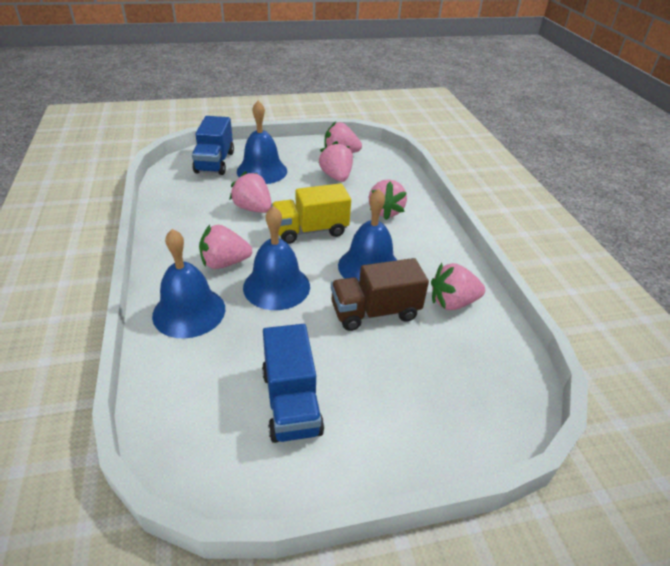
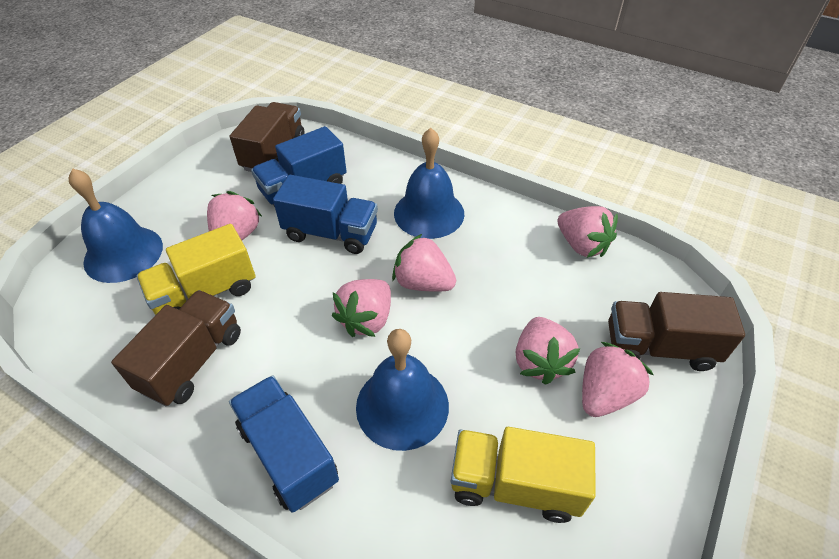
blue bell: 4 -> 3
blue truck: 2 -> 3
brown truck: 1 -> 3
yellow truck: 1 -> 2

